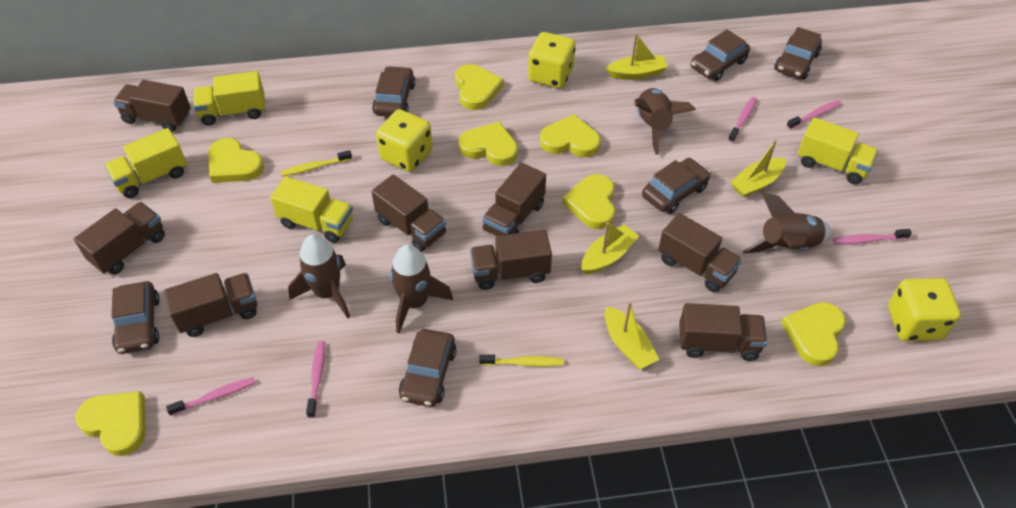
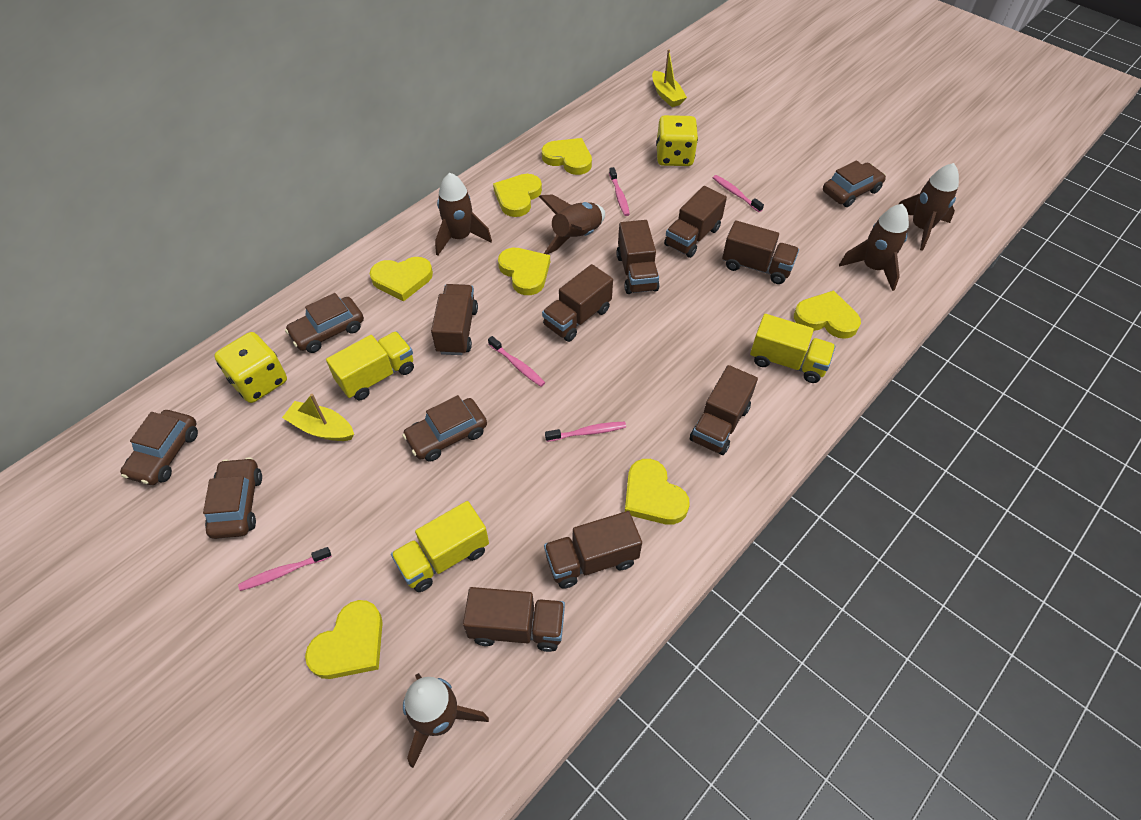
brown car: 6 -> 5
brown rocket: 4 -> 5
yellow boat: 4 -> 2
yellow dice: 3 -> 2
yellow toothbrush: 2 -> 0
yellow truck: 4 -> 3

